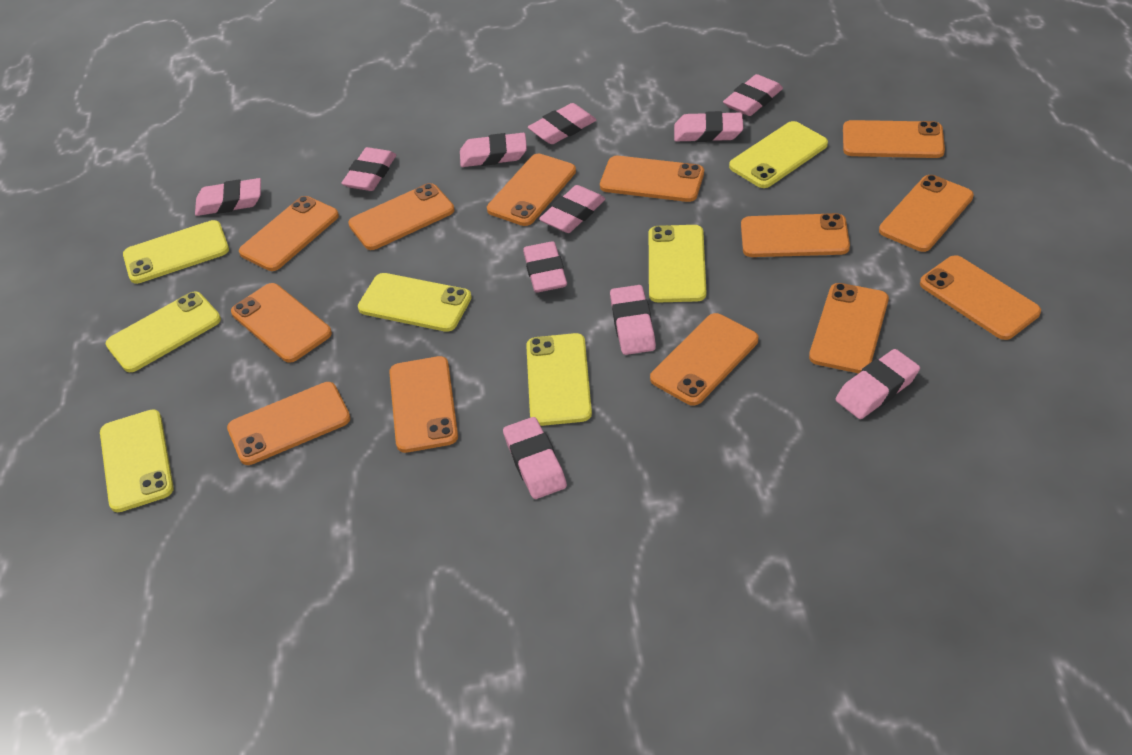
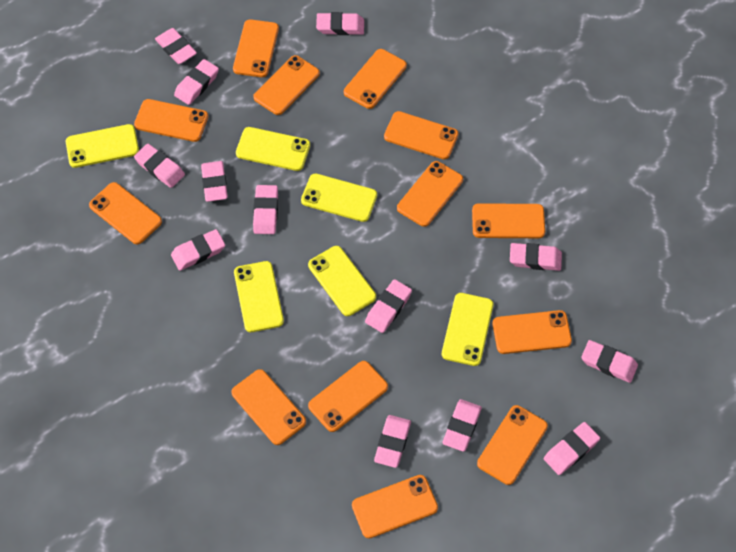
pink eraser: 11 -> 13
yellow phone: 7 -> 6

